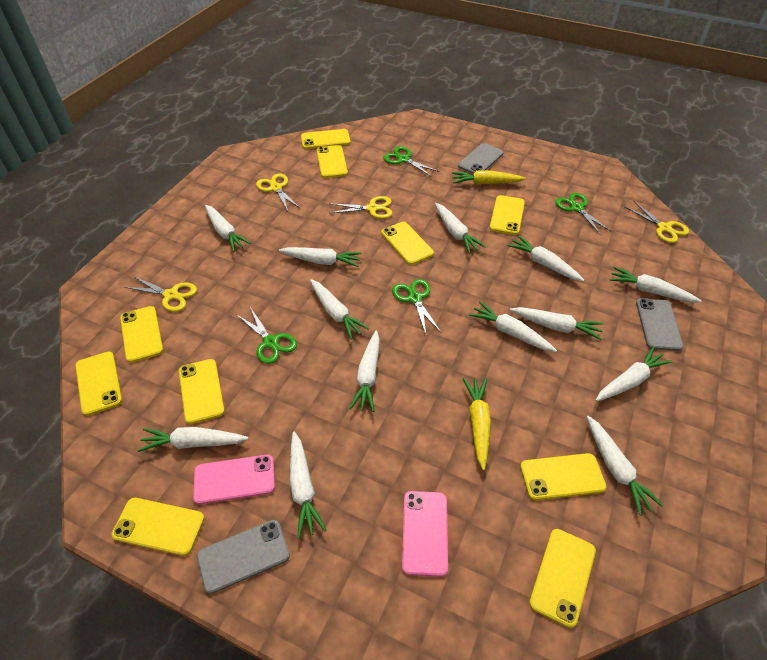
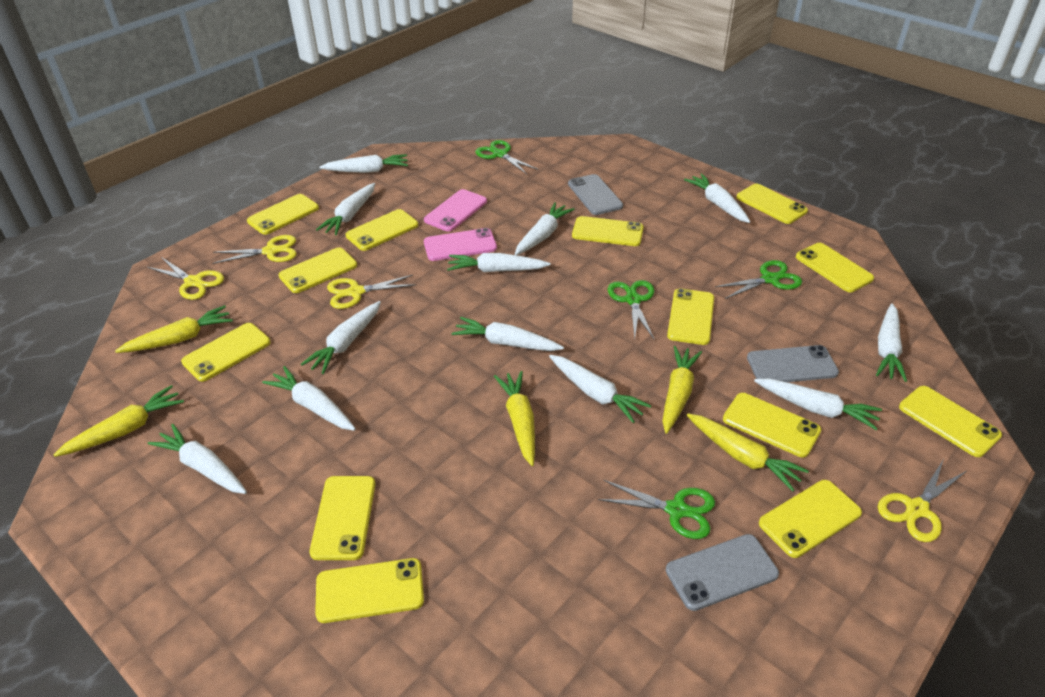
white carrot: 13 -> 12
yellow carrot: 2 -> 5
yellow phone: 10 -> 13

